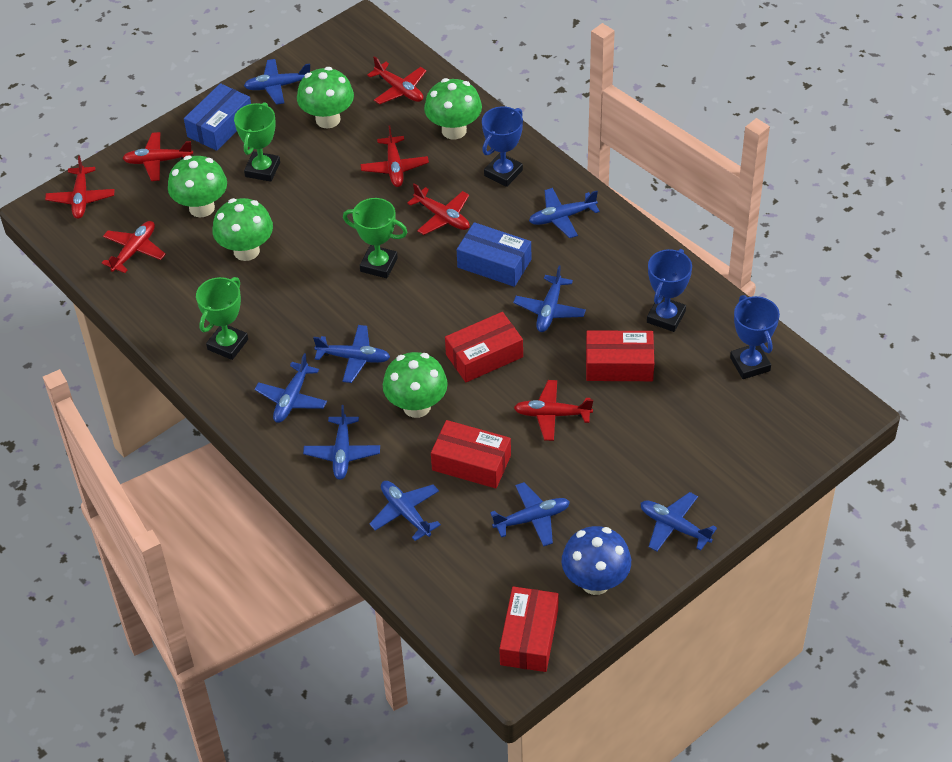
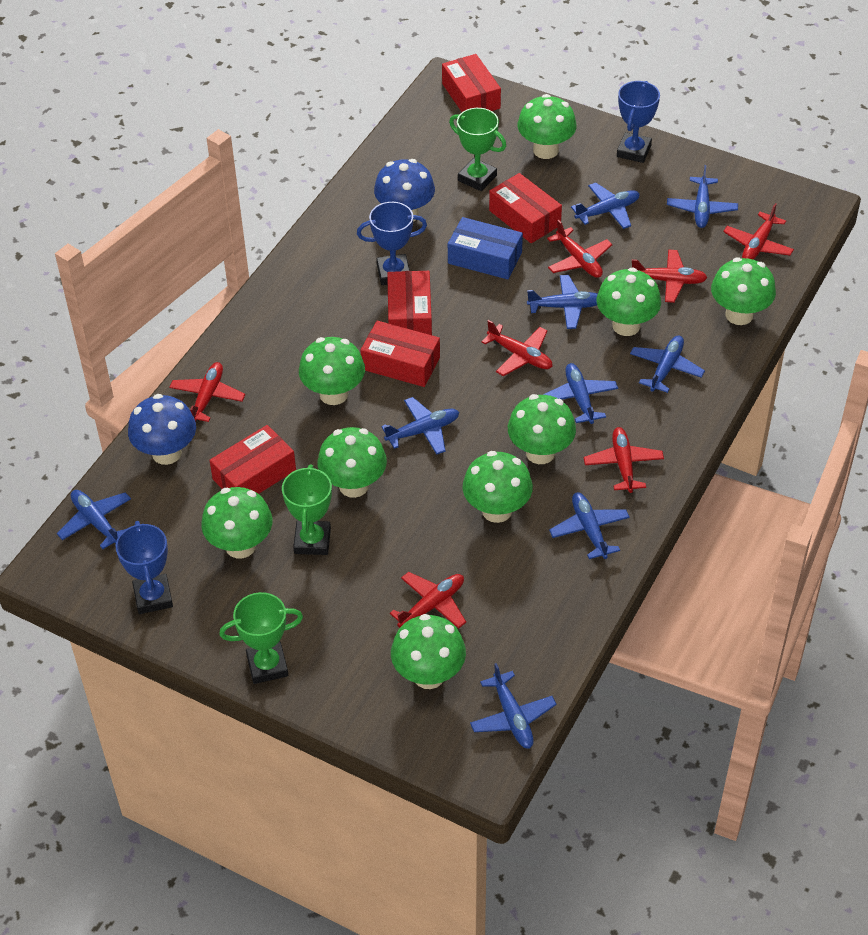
blue box: 2 -> 1
blue mushroom: 1 -> 2
green mushroom: 5 -> 9
red box: 4 -> 5

